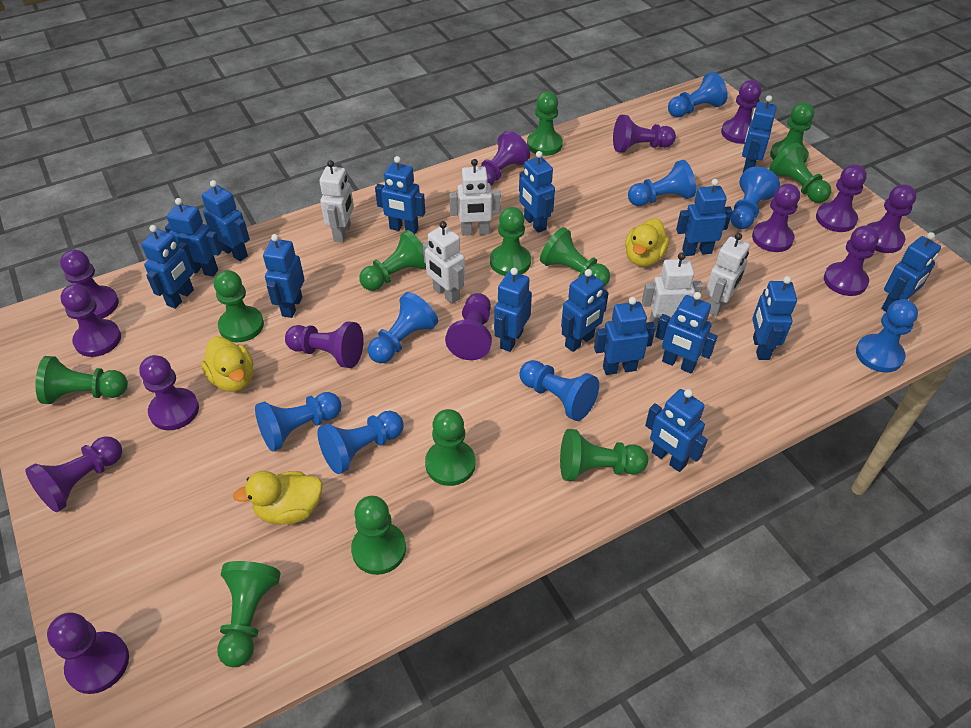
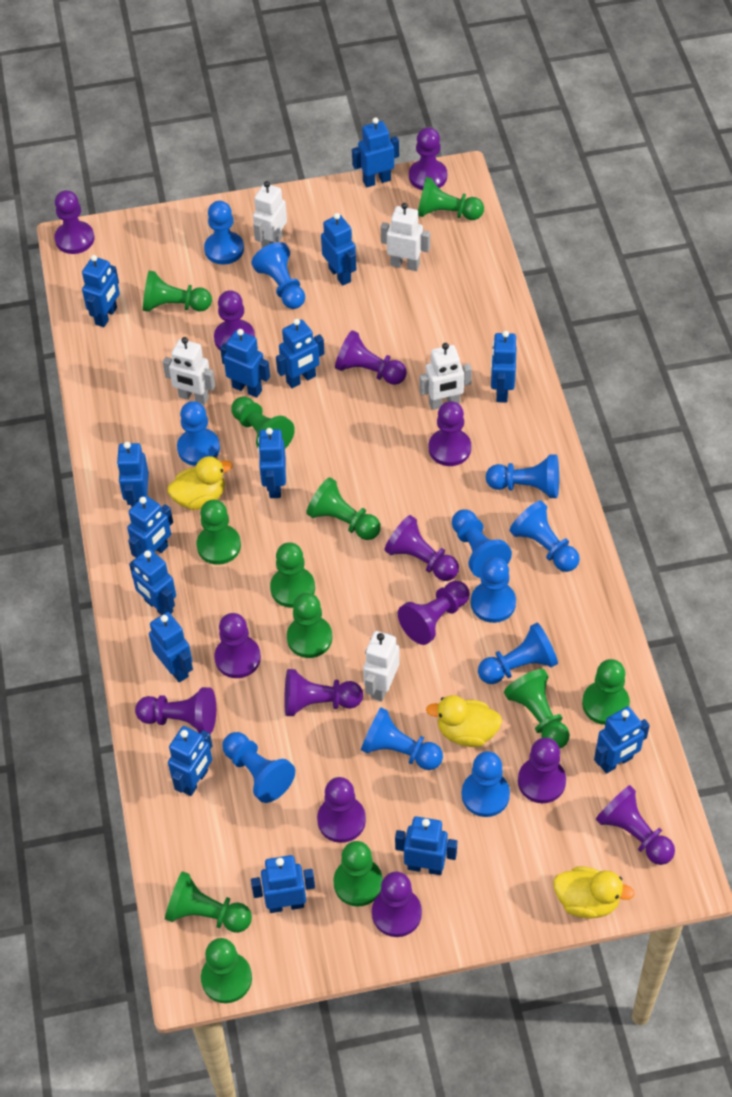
blue pawn: 8 -> 11

